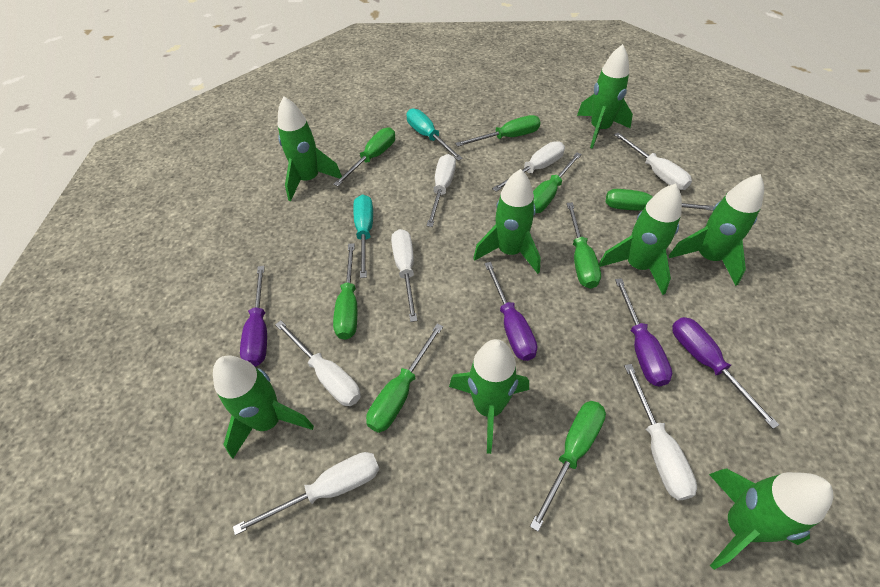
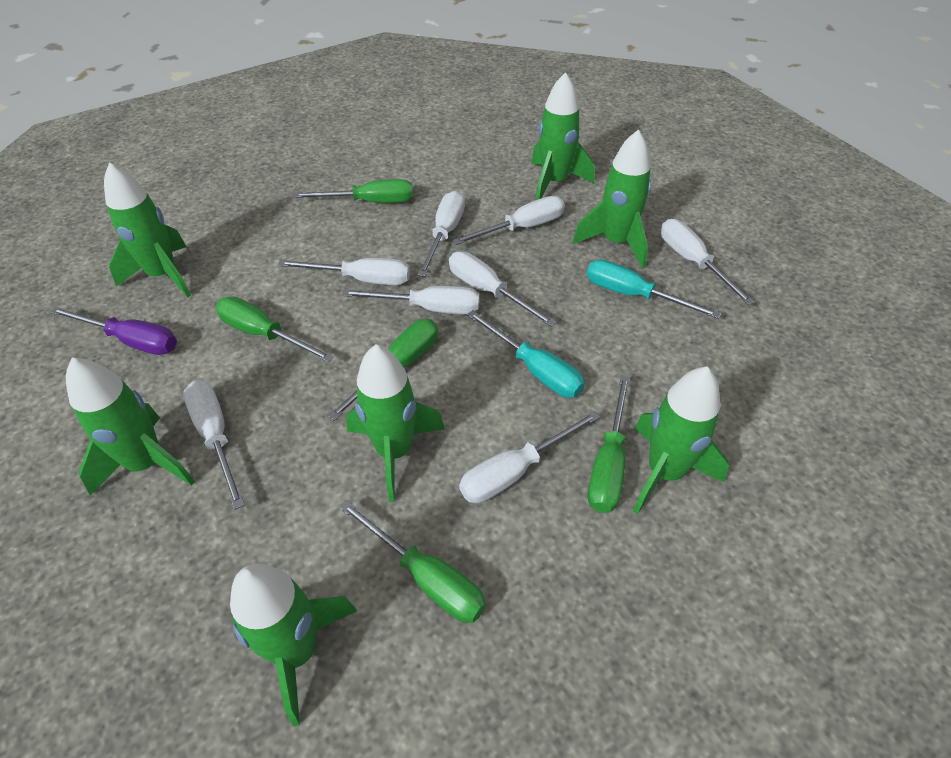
green rocket: 8 -> 7
green screwdriver: 8 -> 5
purple screwdriver: 4 -> 1
white screwdriver: 7 -> 8

